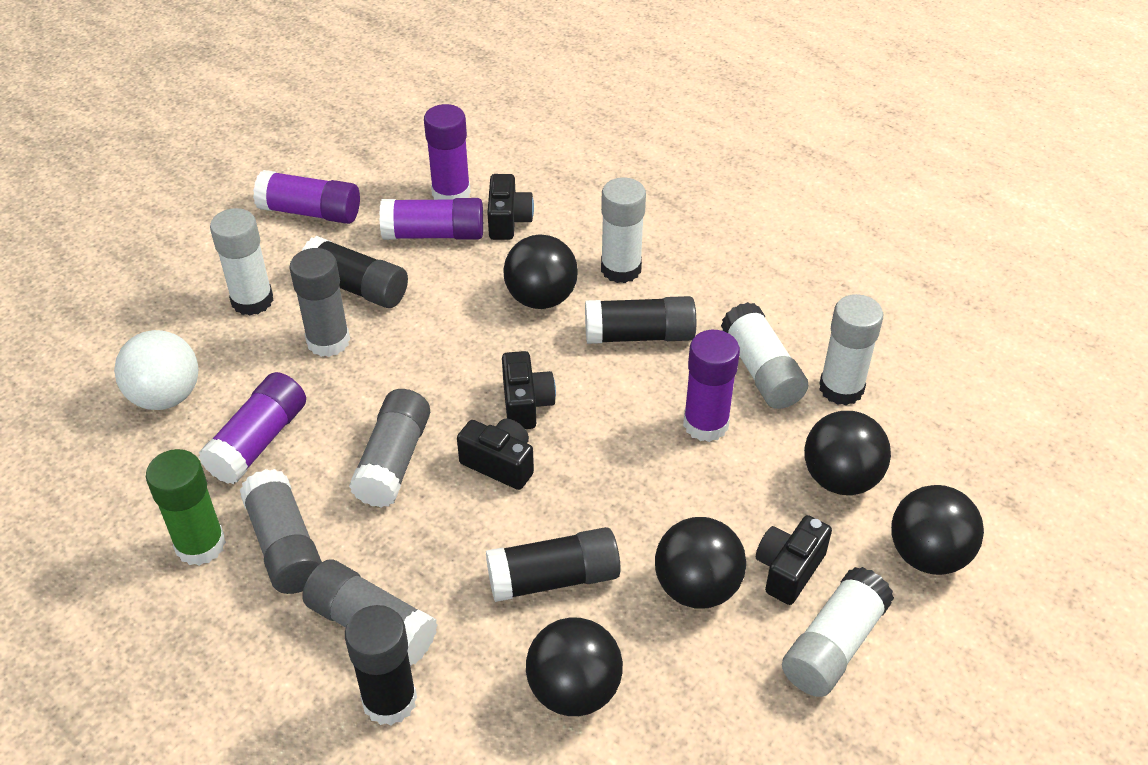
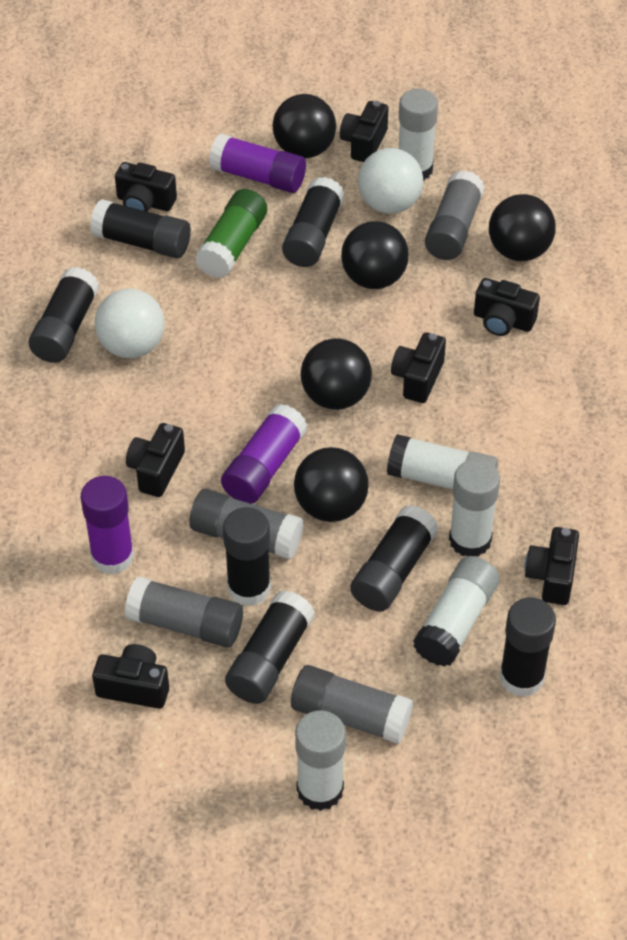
black camera: 4 -> 7
black glue stick: 4 -> 7
purple glue stick: 5 -> 3
white ball: 1 -> 2

